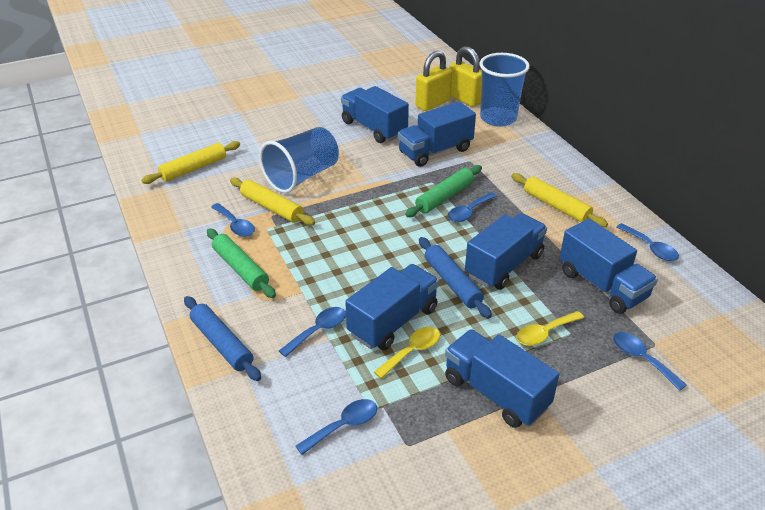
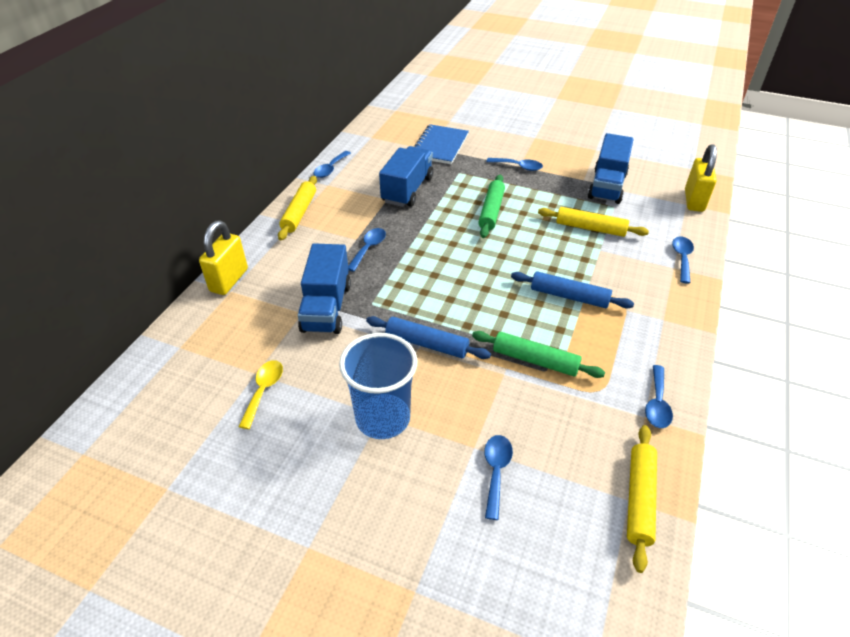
blue cup: 2 -> 1
blue notebook: 0 -> 1
blue truck: 6 -> 3
yellow spoon: 2 -> 1

